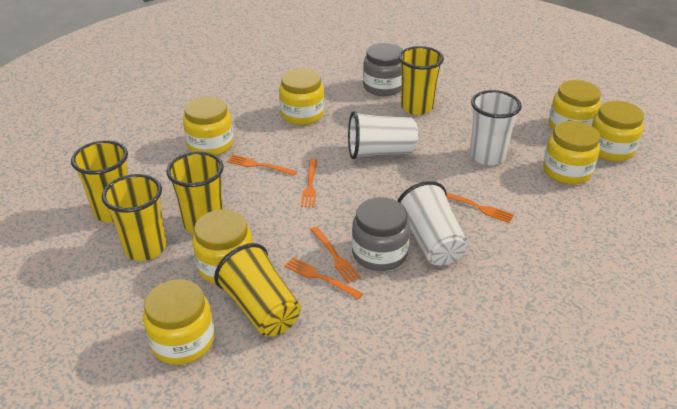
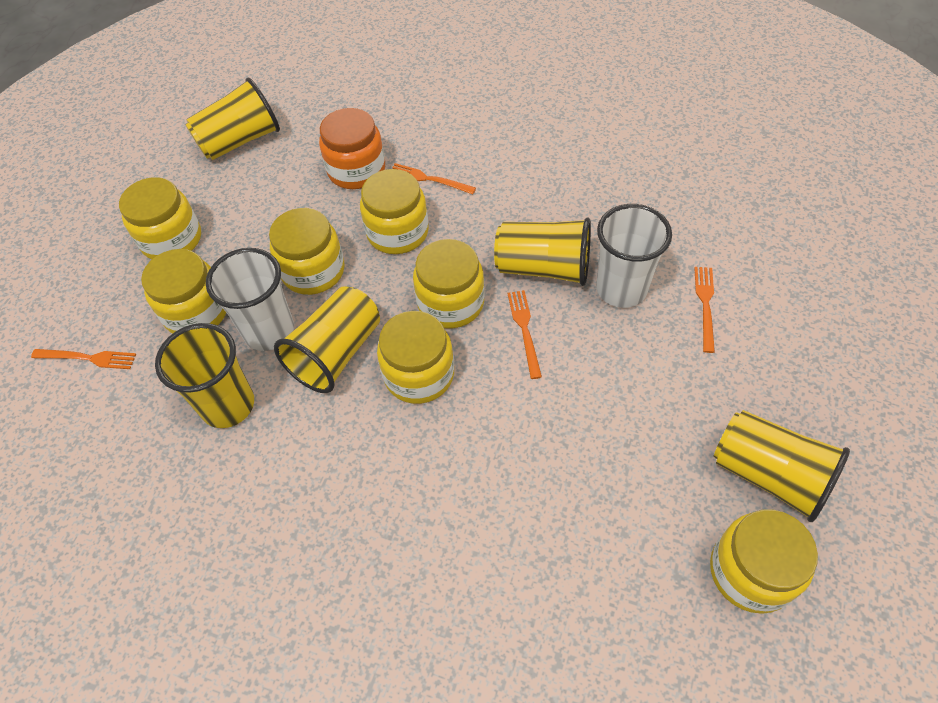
grey jar: 2 -> 0
orange fork: 5 -> 4
orange jar: 0 -> 1
white cup: 3 -> 2

